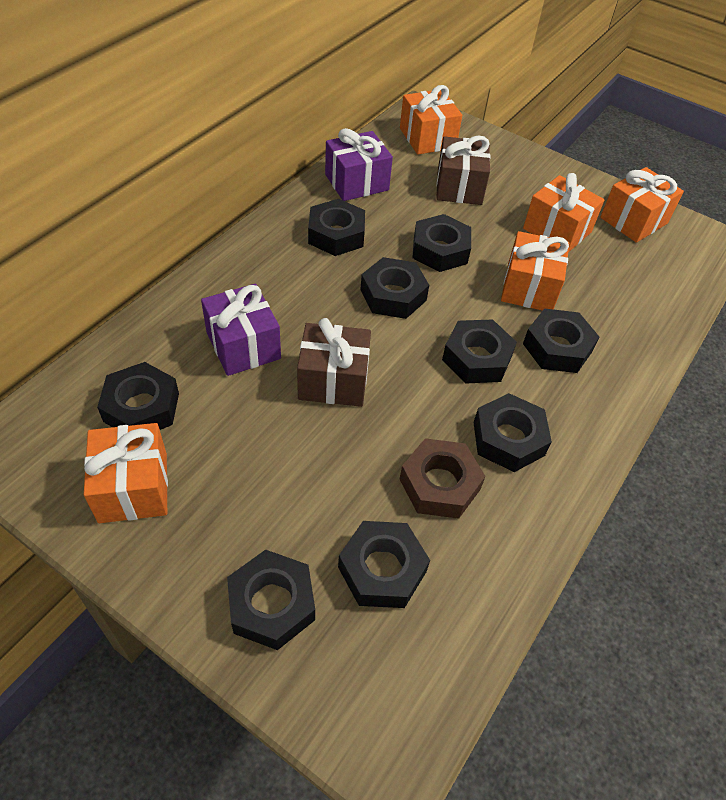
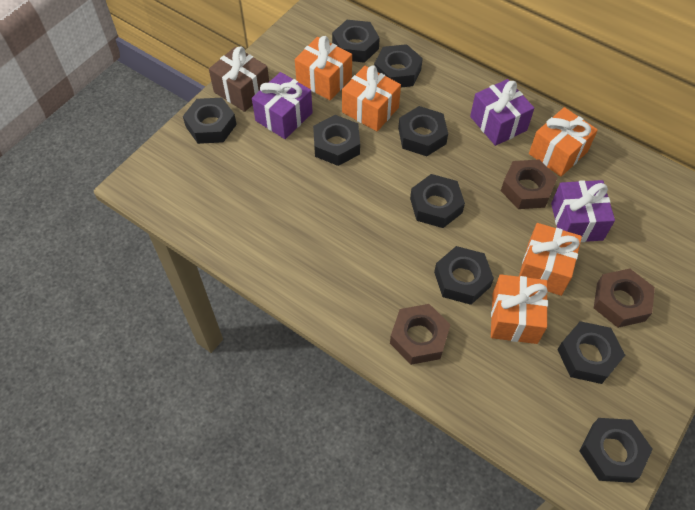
brown gift: 2 -> 1
brown nut: 1 -> 3
purple gift: 2 -> 3

